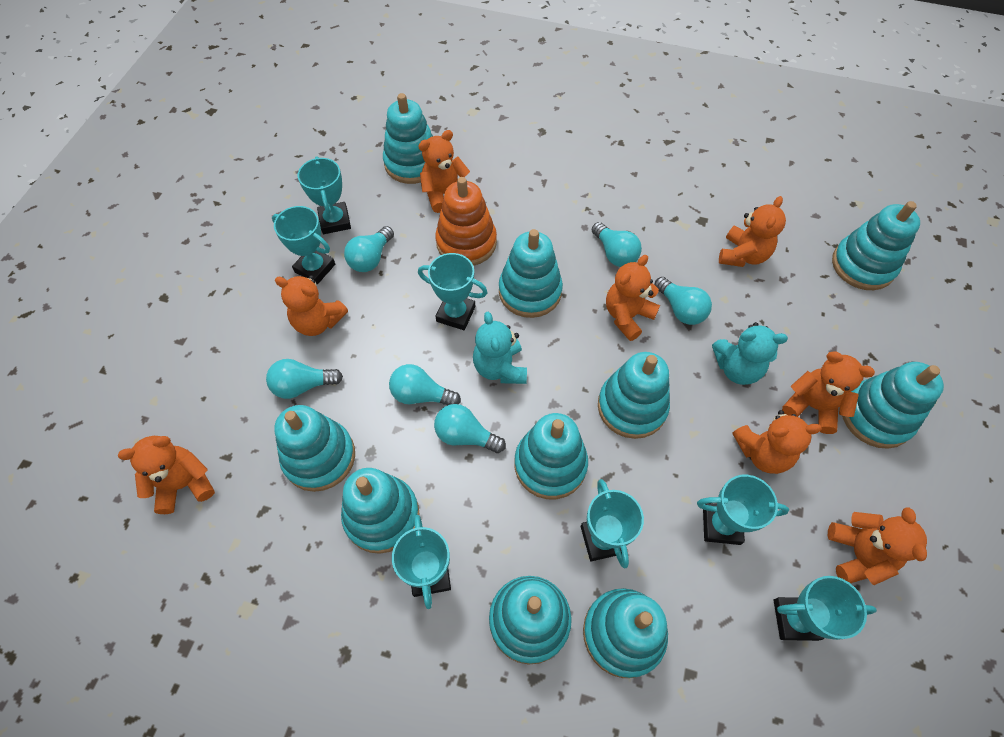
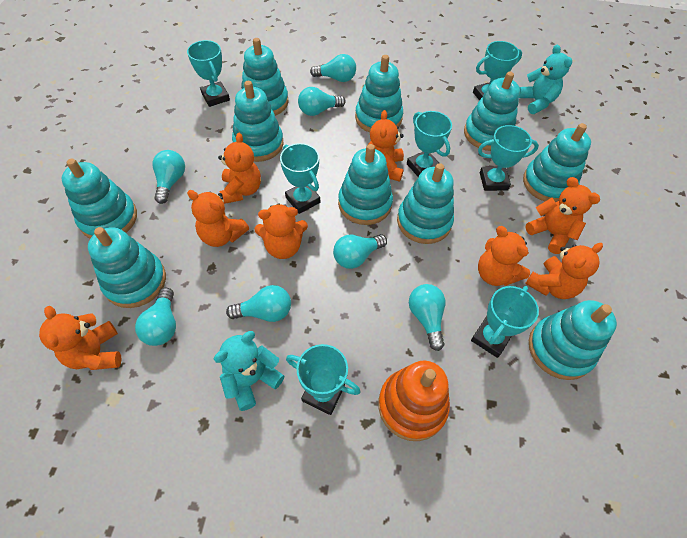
turquoise light bulb: 6 -> 7

